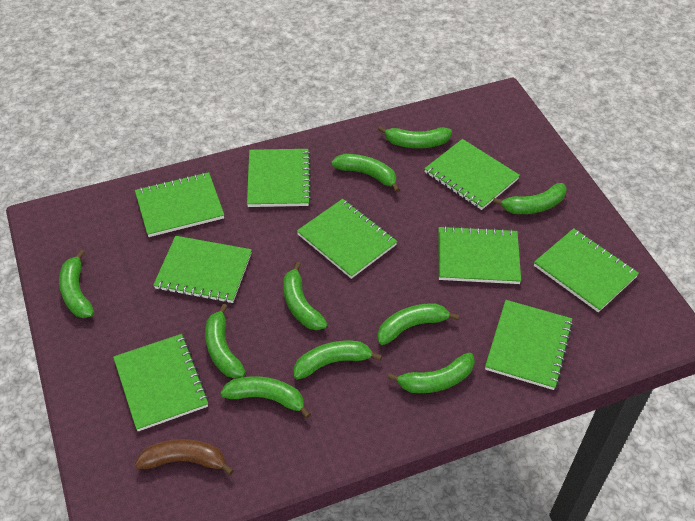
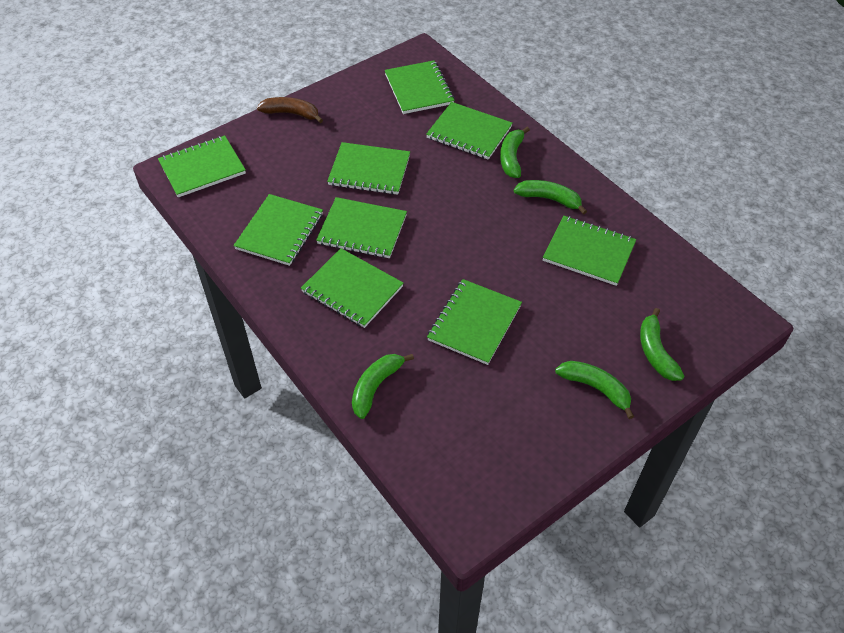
green banana: 10 -> 5

